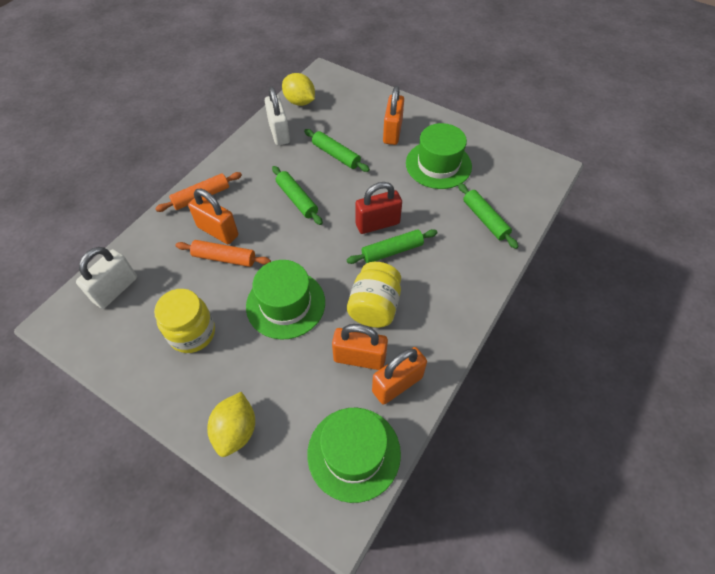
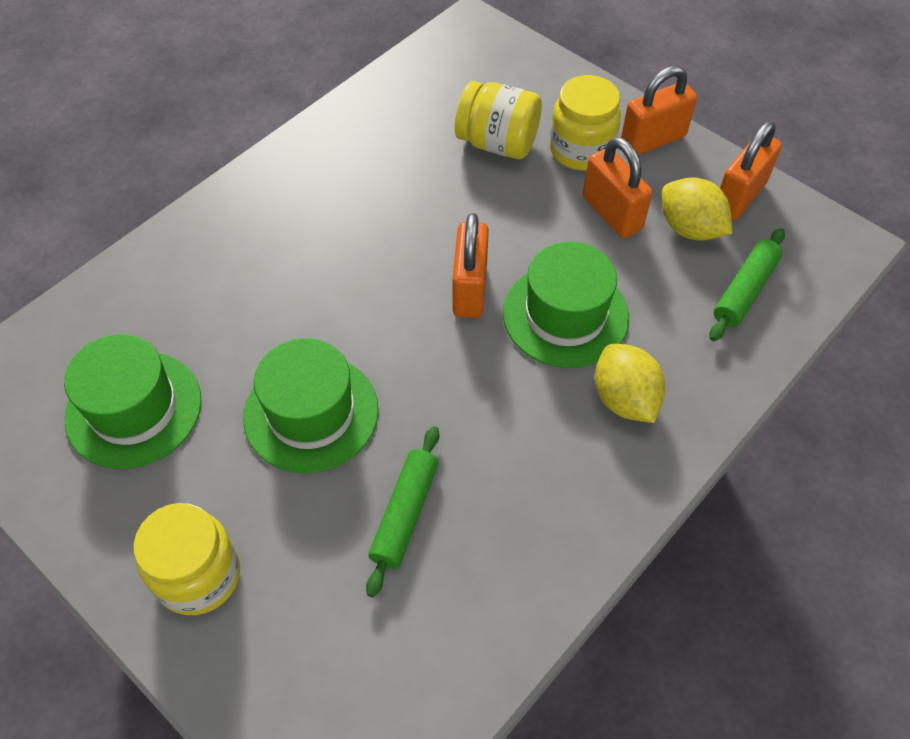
green rolling pin: 4 -> 2
orange rolling pin: 2 -> 0
red padlock: 1 -> 0
white padlock: 2 -> 0
yellow jar: 2 -> 3

